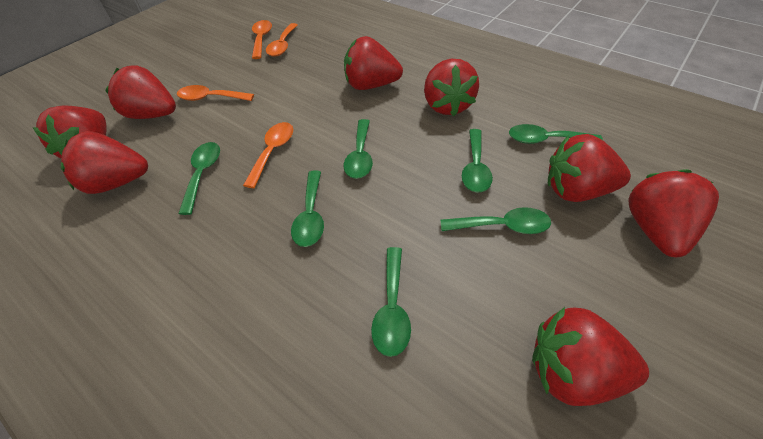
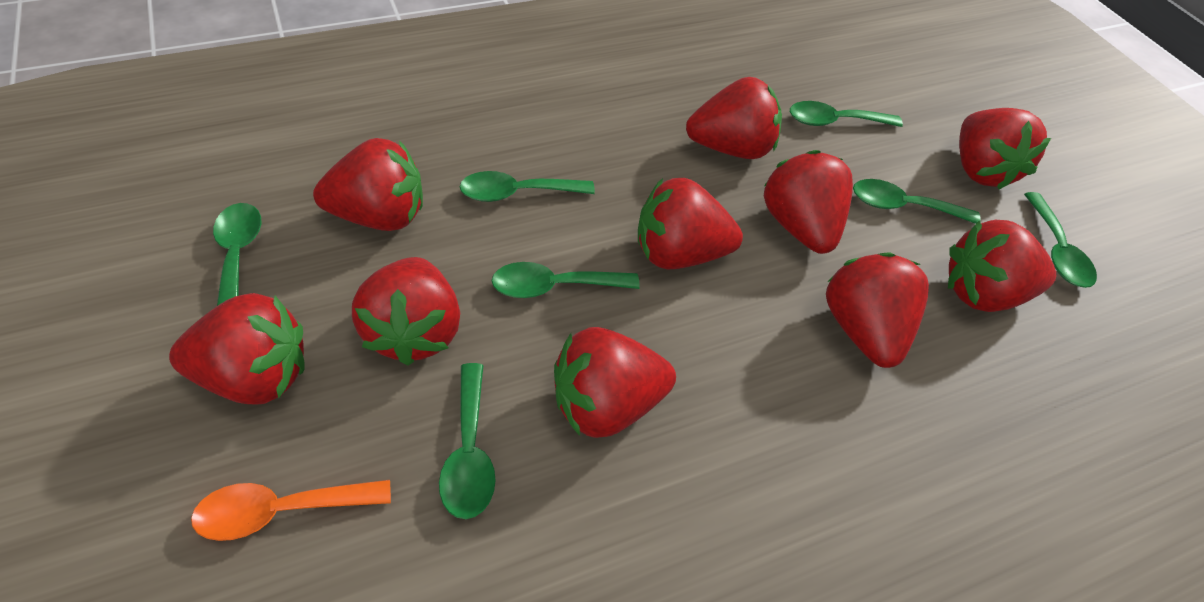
orange spoon: 4 -> 1
red strawberry: 8 -> 10

